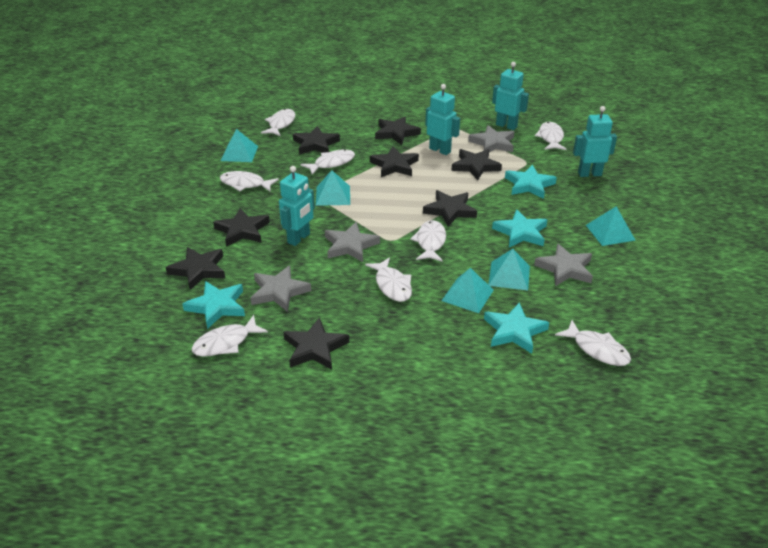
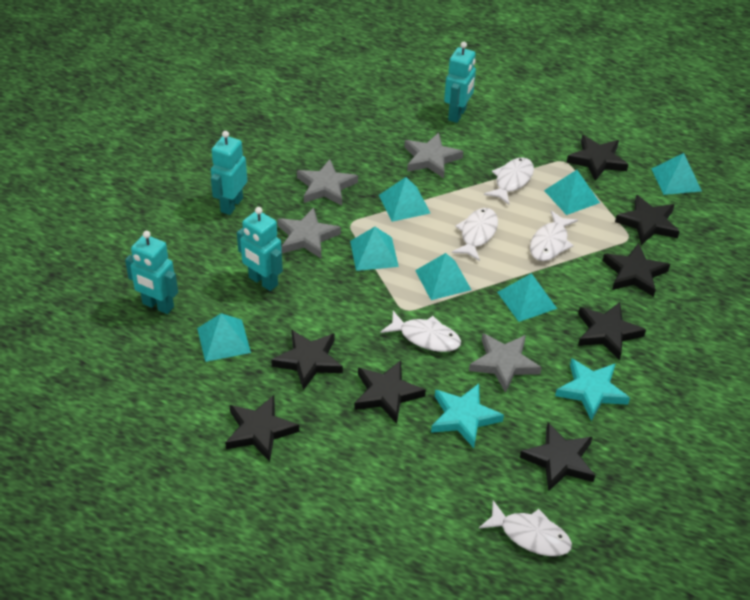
turquoise pyramid: 5 -> 7
turquoise star: 4 -> 2
white fish: 8 -> 5

